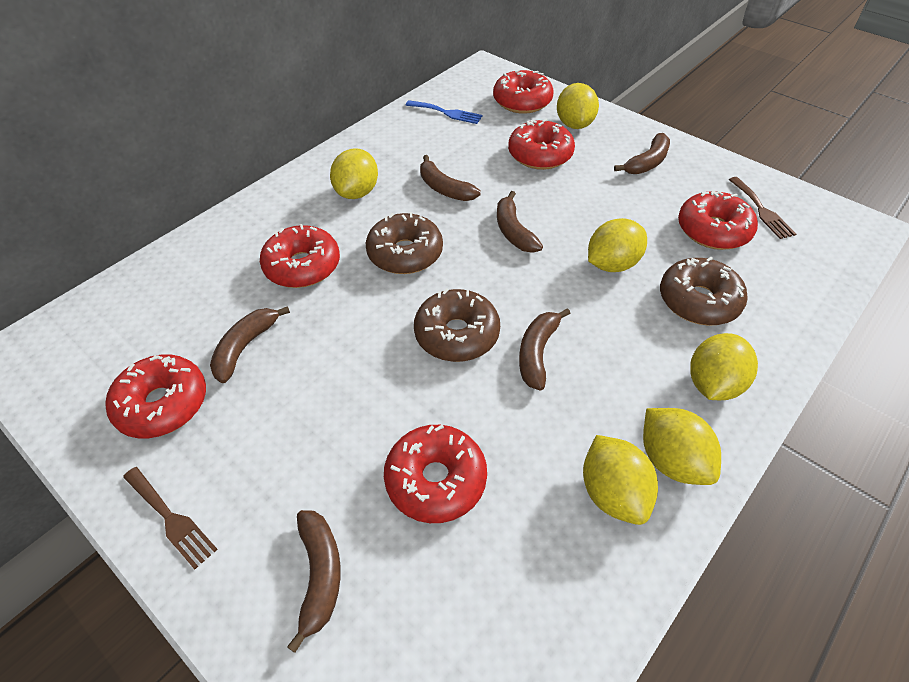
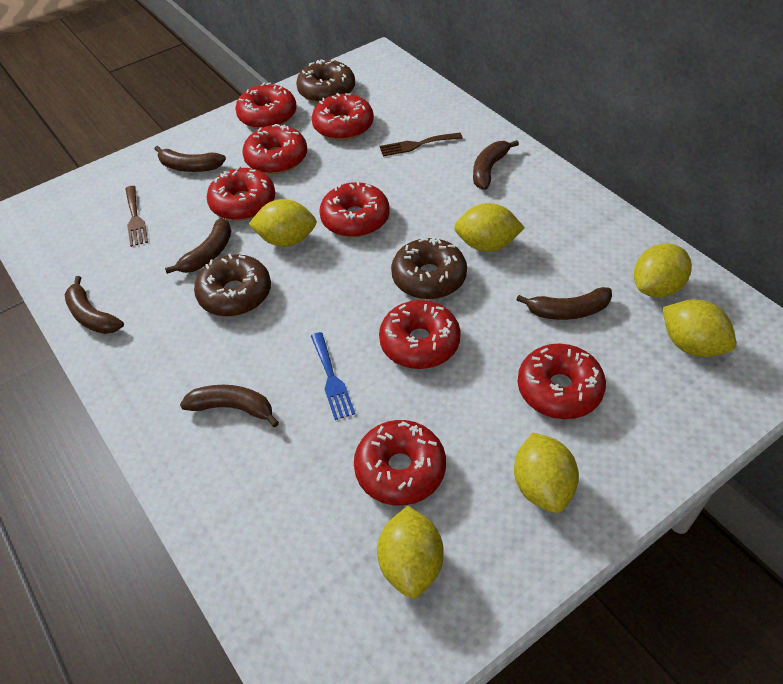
red donut: 6 -> 8

